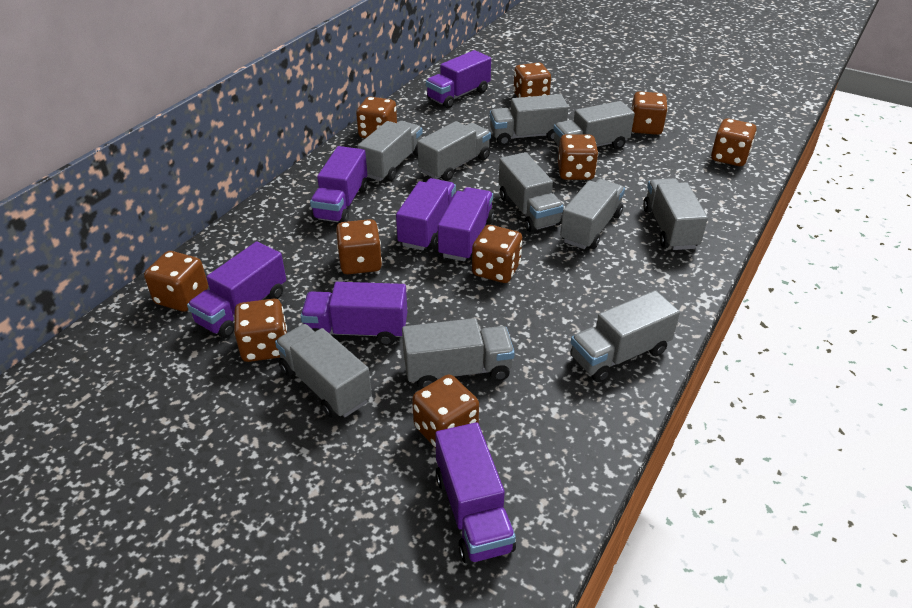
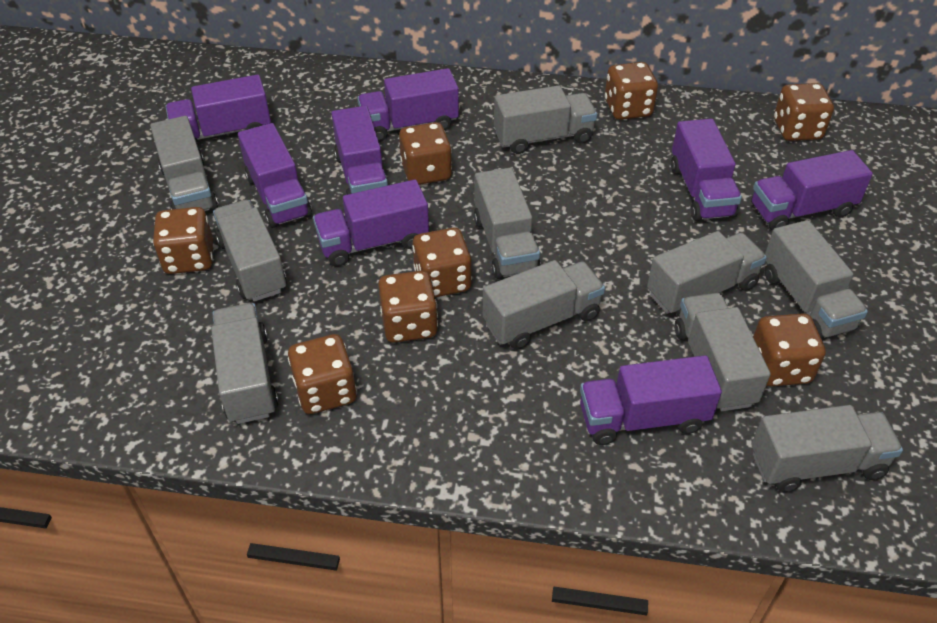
brown dice: 10 -> 8
purple truck: 7 -> 8

